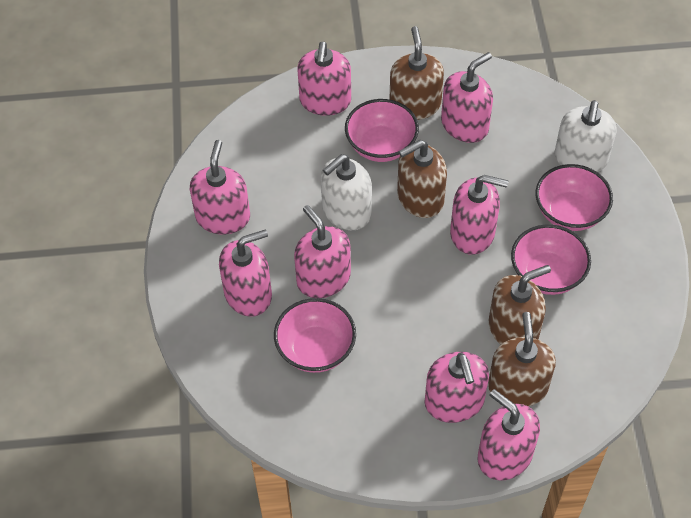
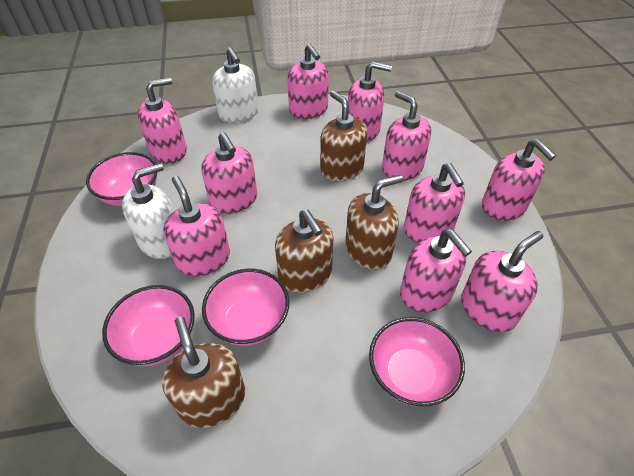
pink soap dispenser: 8 -> 10

